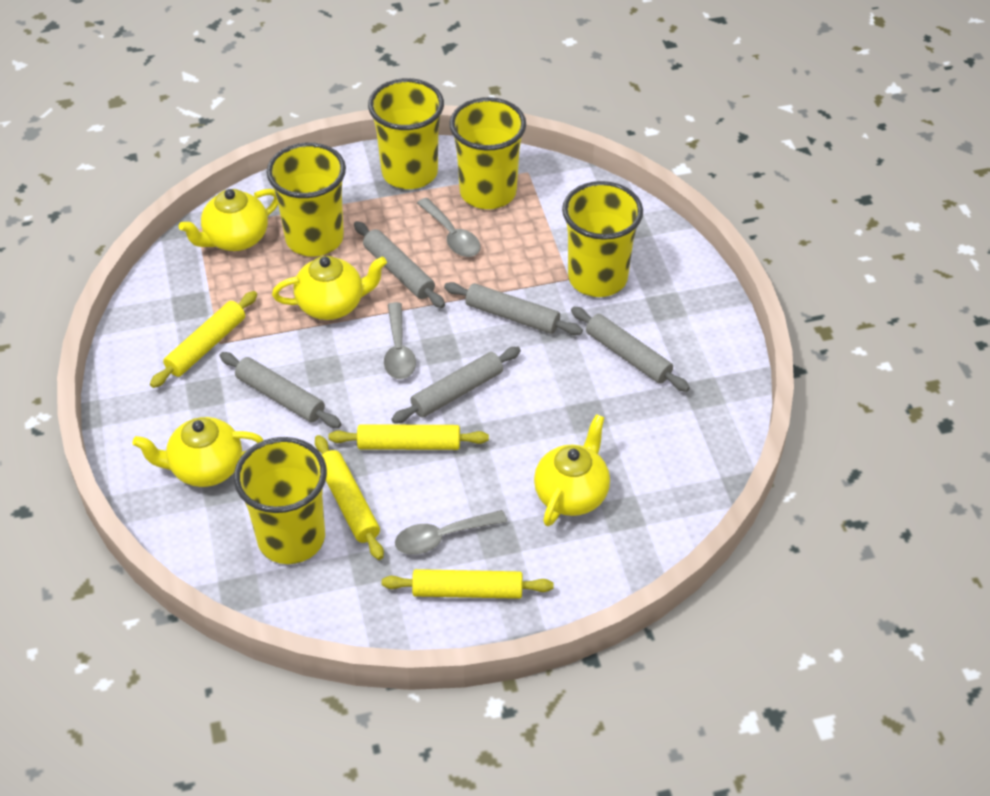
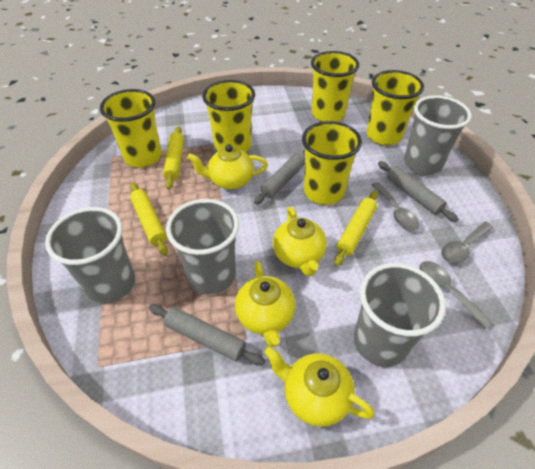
grey cup: 0 -> 4
grey rolling pin: 5 -> 3
yellow rolling pin: 4 -> 3

